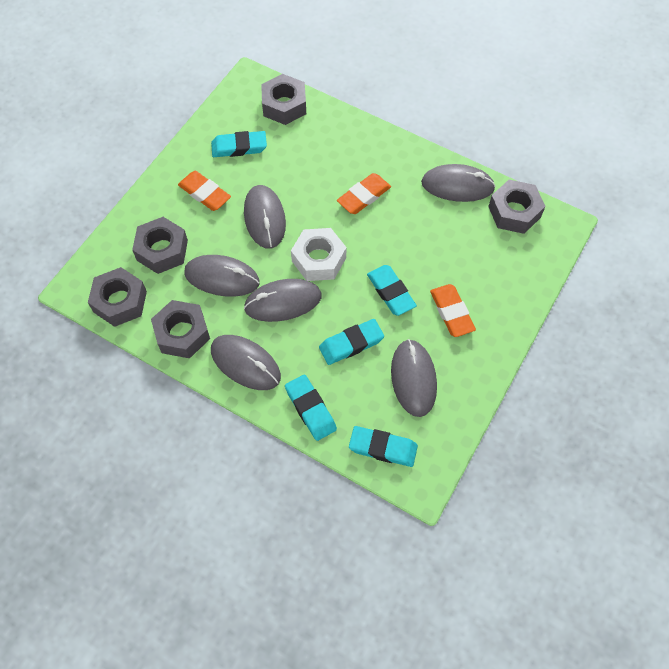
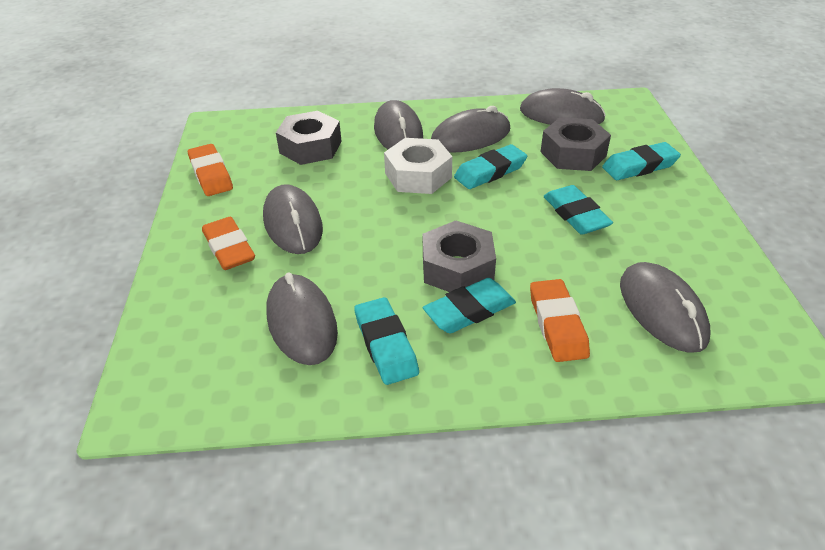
grey nut: 5 -> 3

